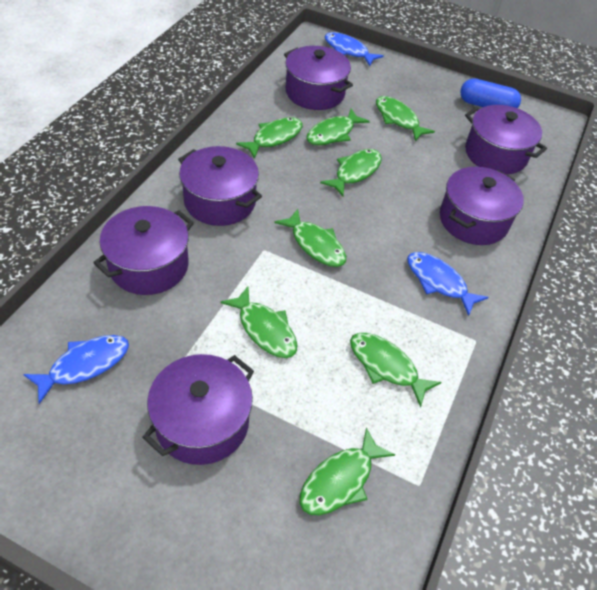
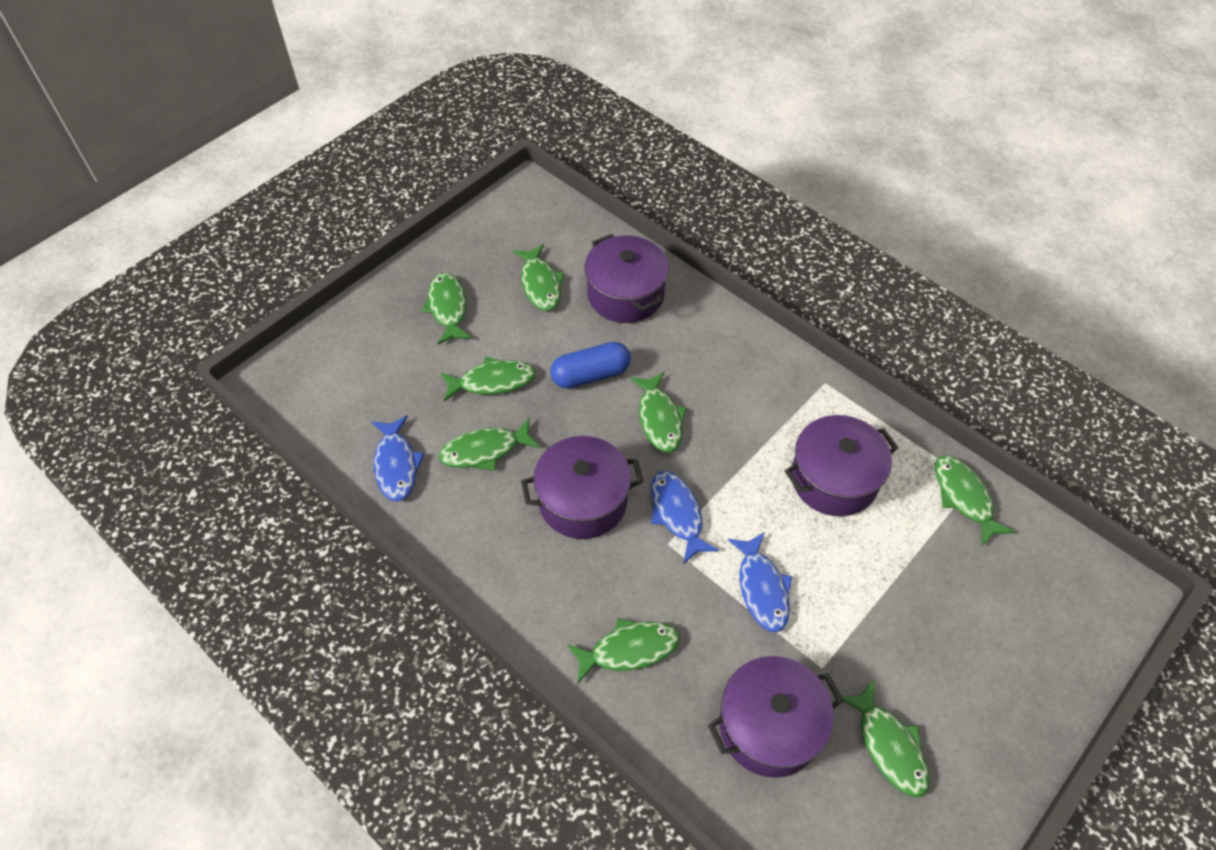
purple pot: 6 -> 4

